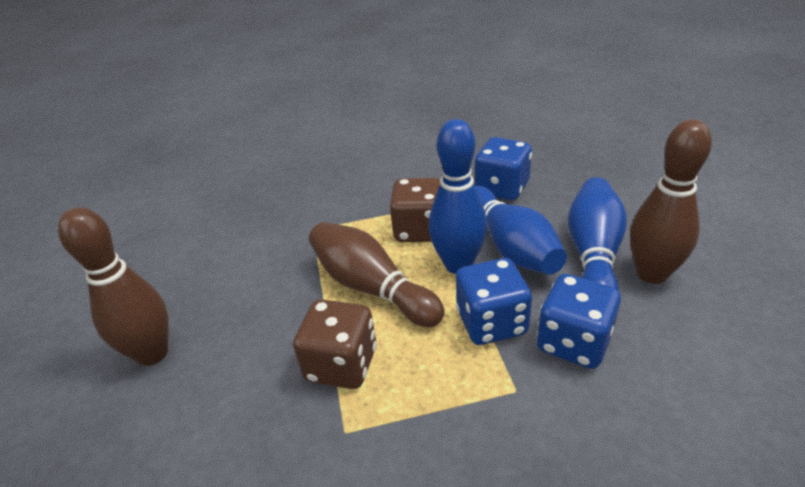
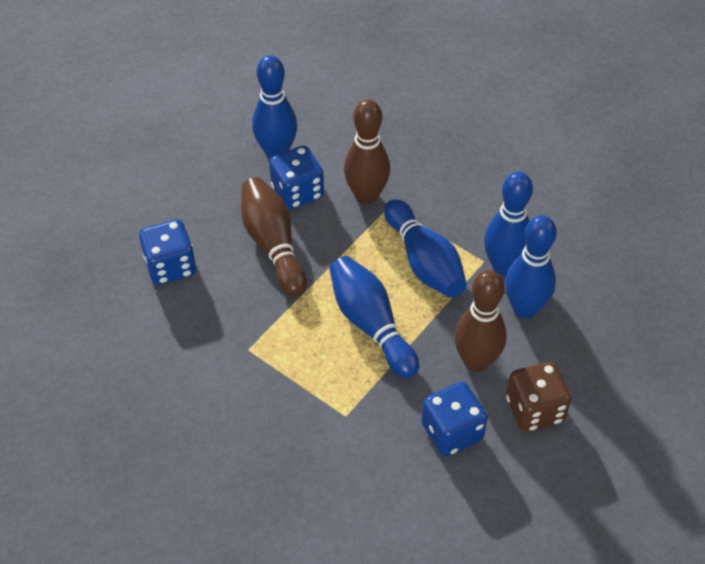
blue bowling pin: 3 -> 5
brown dice: 2 -> 1

